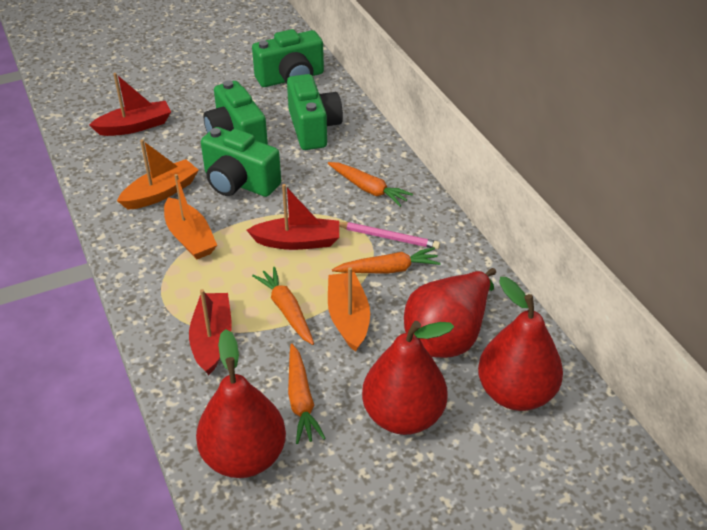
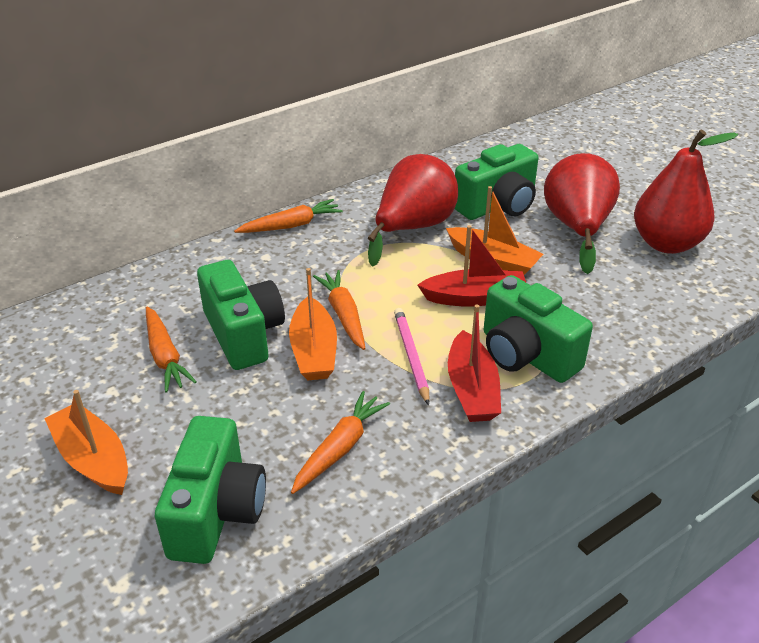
red boat: 3 -> 2
red pear: 4 -> 3

